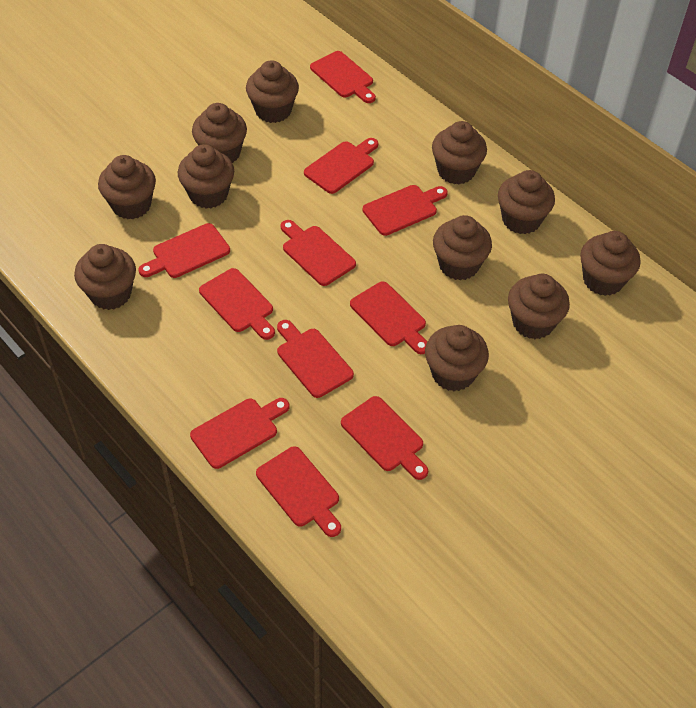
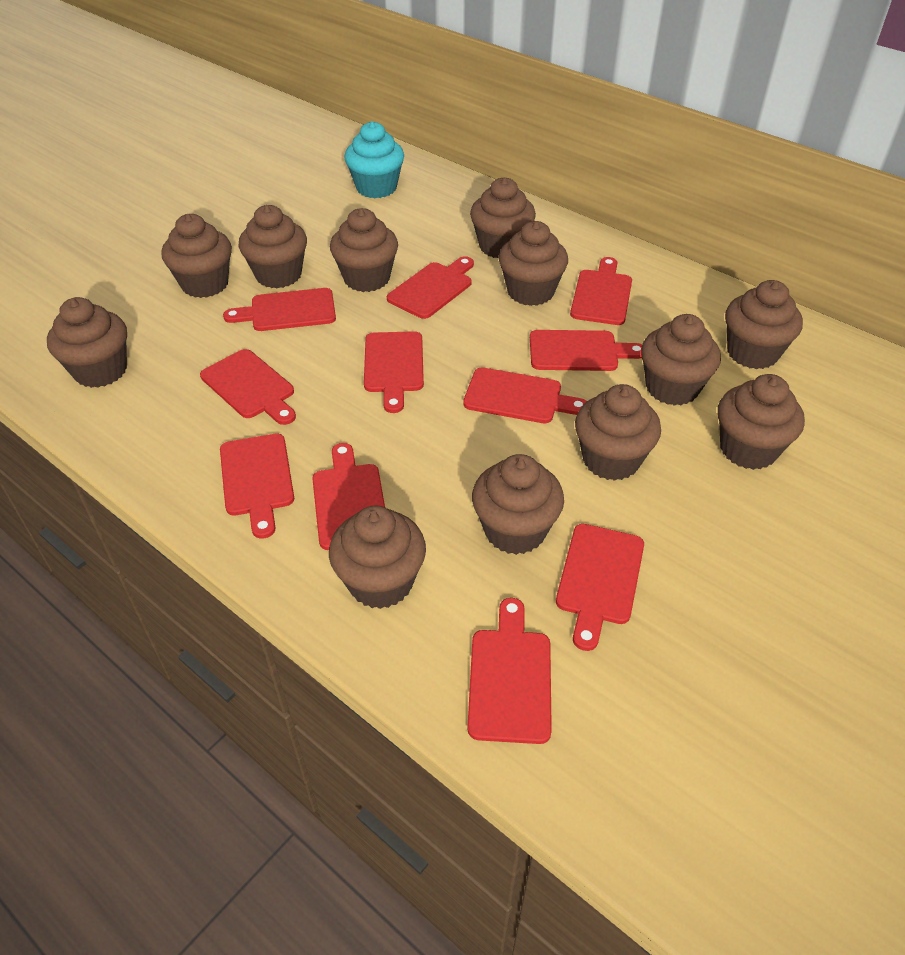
brown cupcake: 11 -> 12
turquoise cupcake: 0 -> 1

